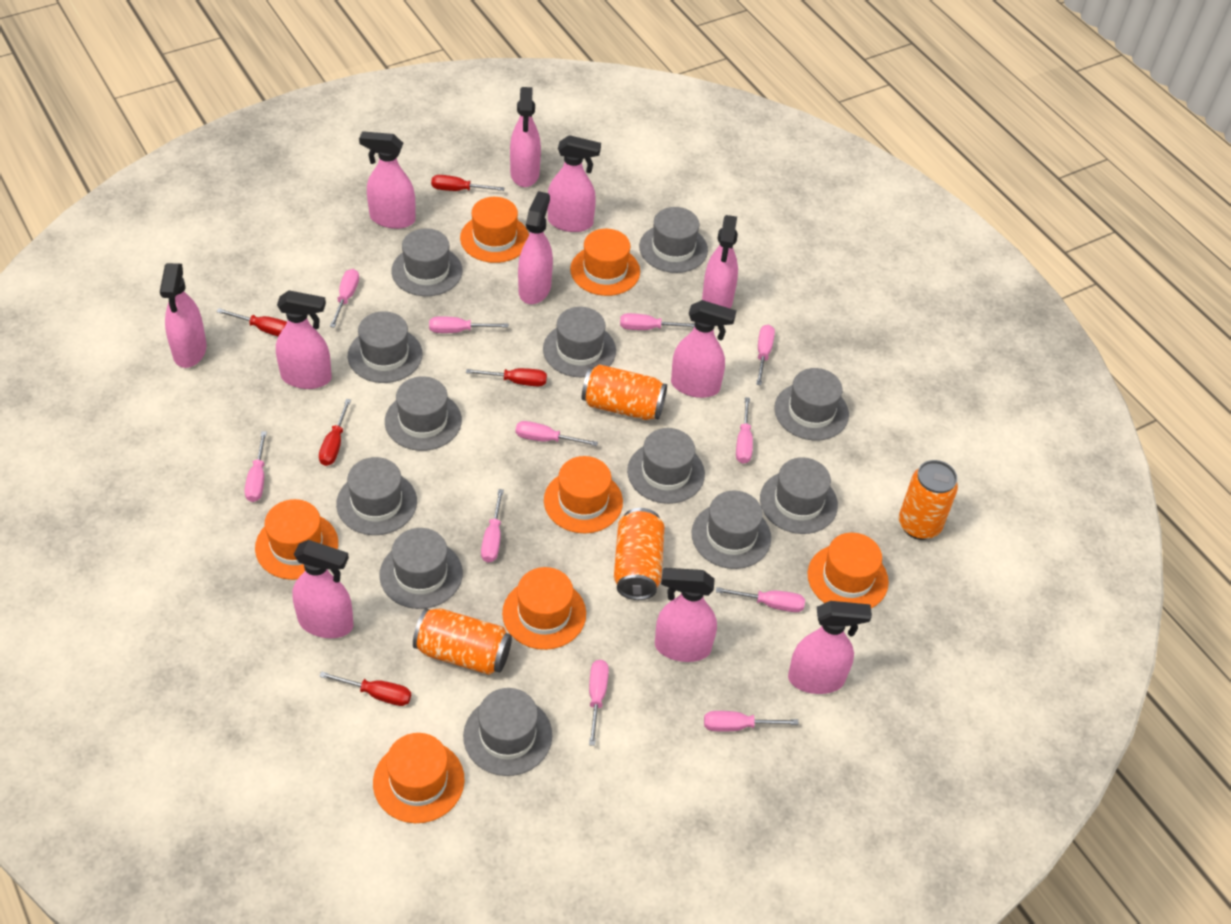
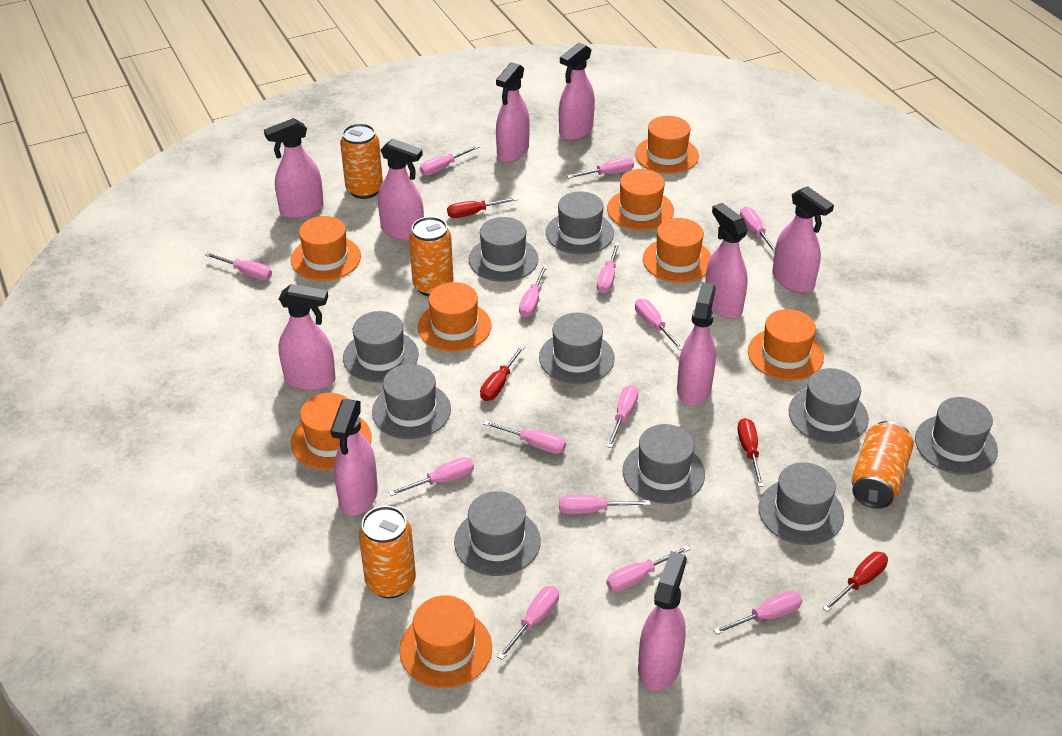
grey hat: 12 -> 10
orange hat: 7 -> 8
pink screwdriver: 11 -> 14
pink spray bottle: 11 -> 10
red screwdriver: 5 -> 4

